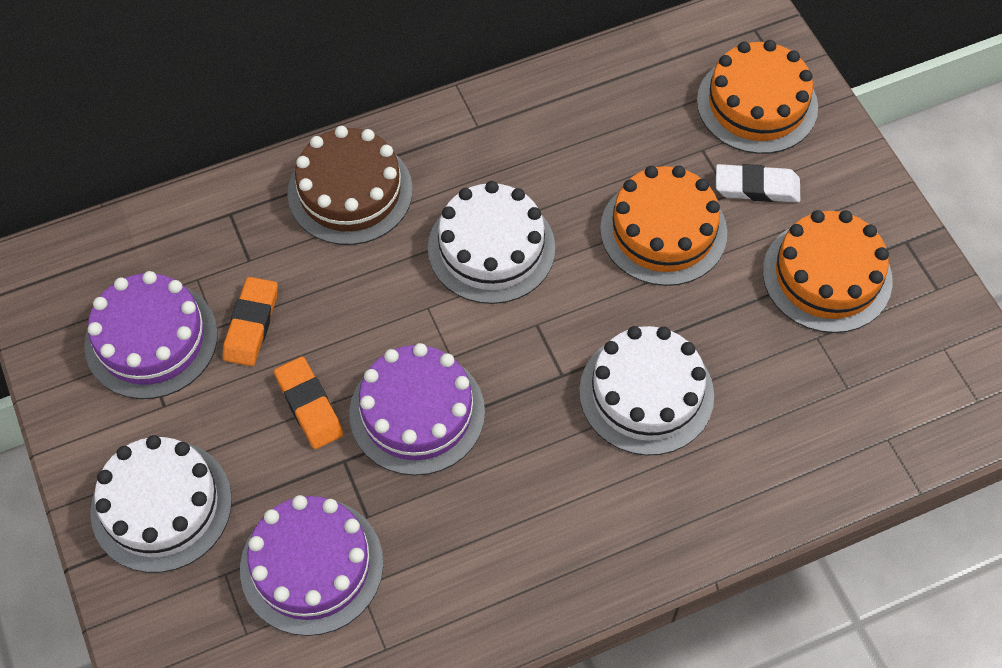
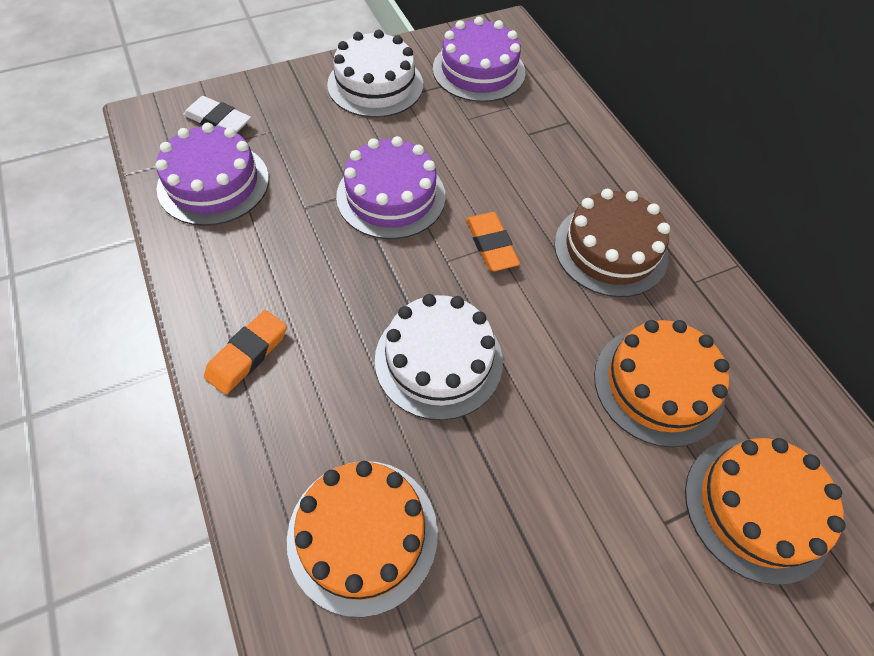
white cake: 3 -> 2

